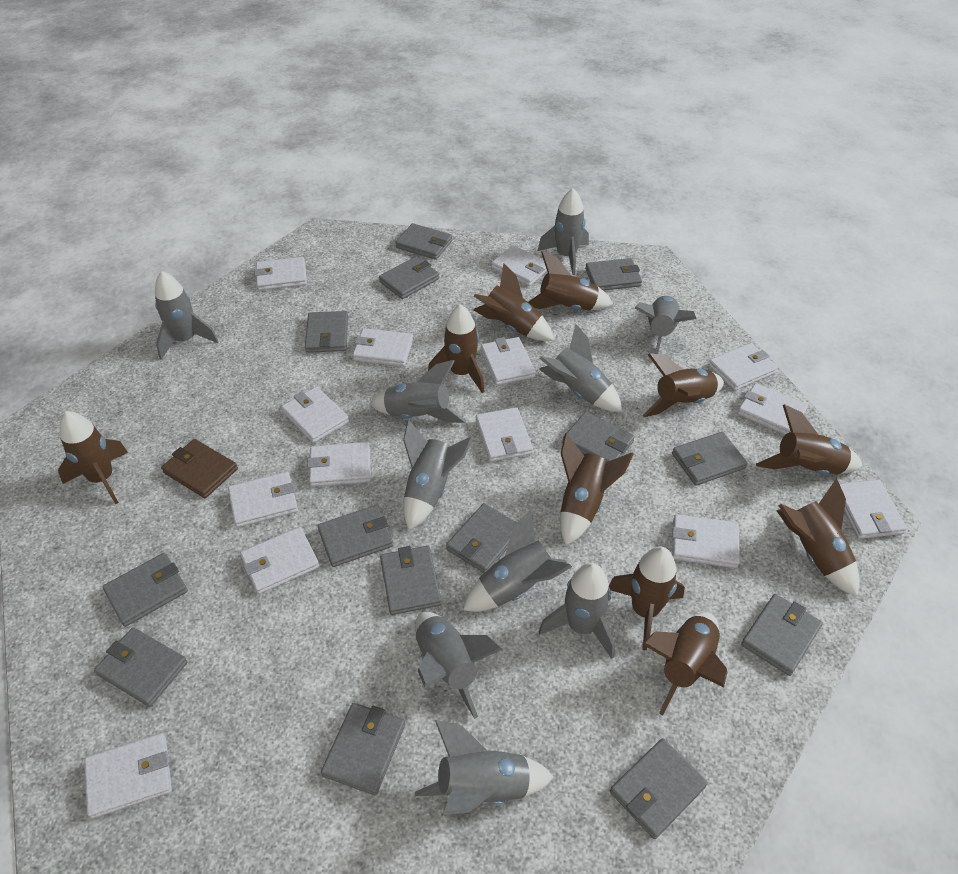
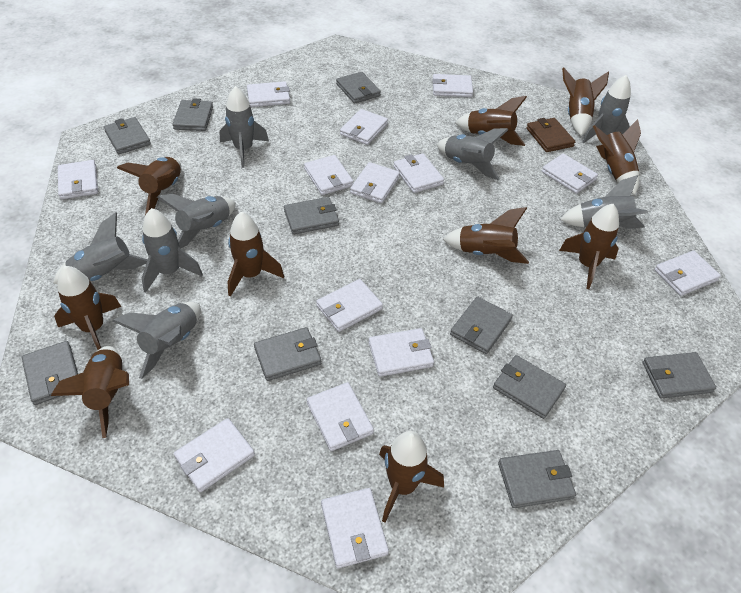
grey rocket: 10 -> 8
grey wallet: 14 -> 10

